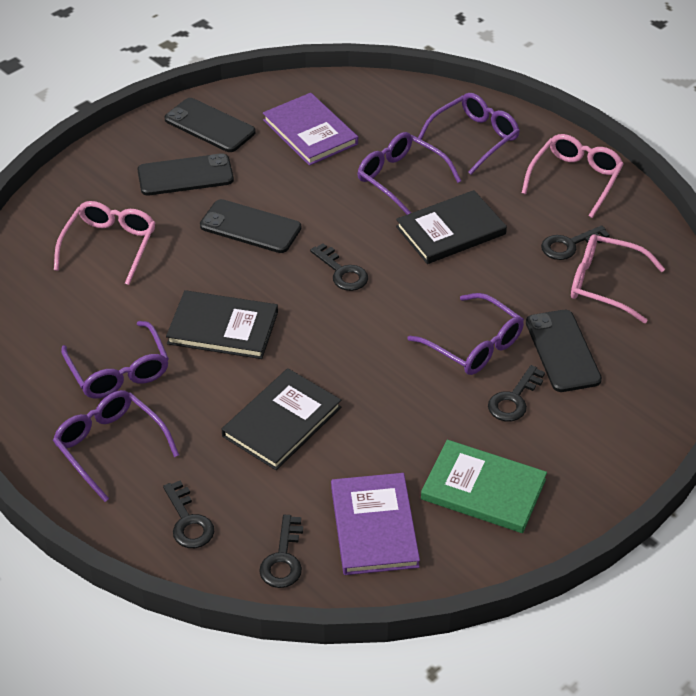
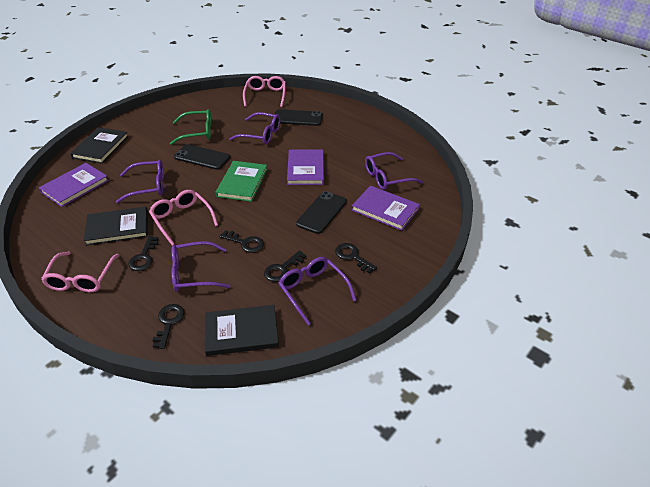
black phone: 4 -> 3
green glasses: 0 -> 1
purple book: 2 -> 3

